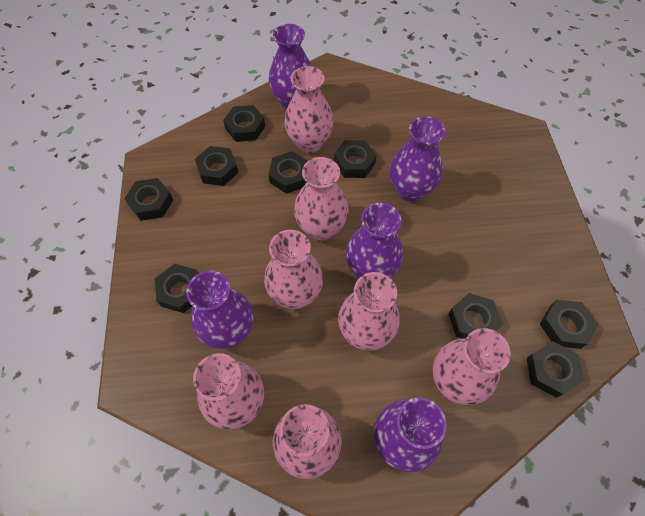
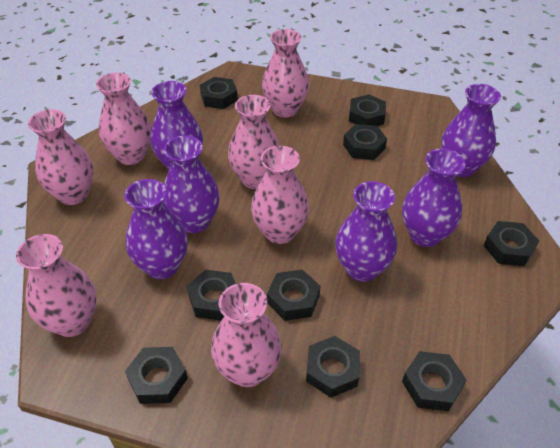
purple vase: 5 -> 6

